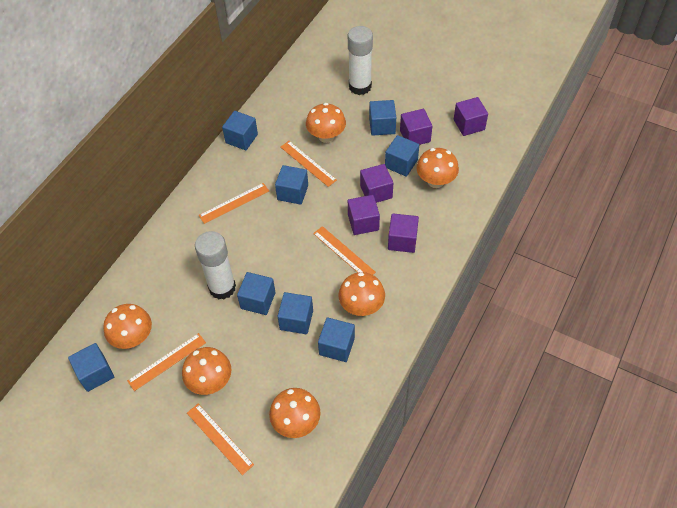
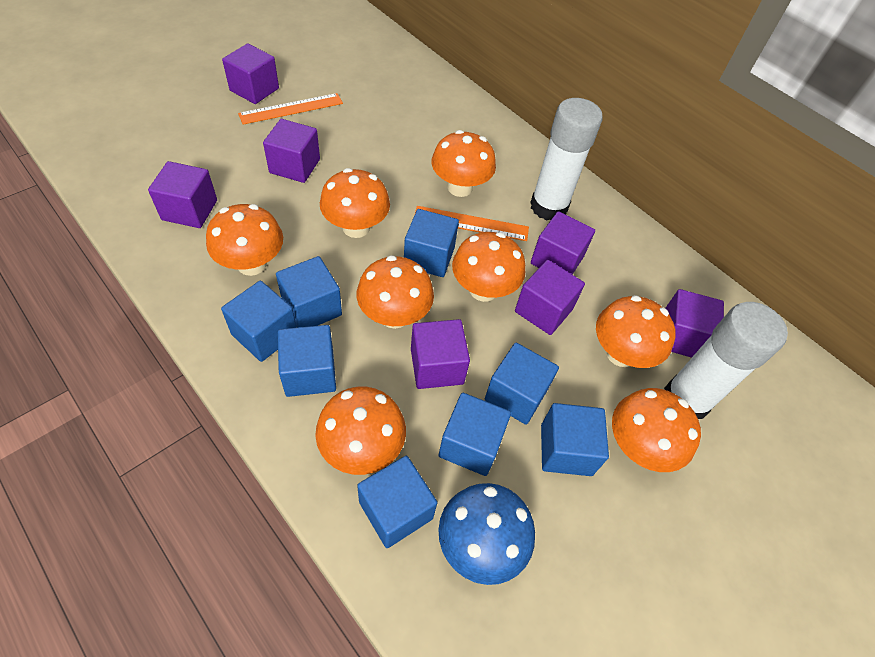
blue mushroom: 0 -> 1
orange mushroom: 6 -> 8
orange ruler: 5 -> 2
purple cube: 5 -> 7

